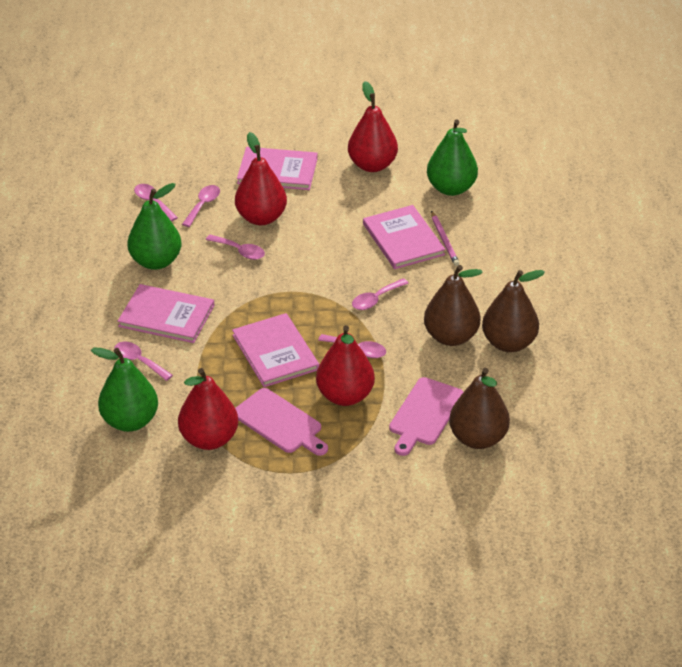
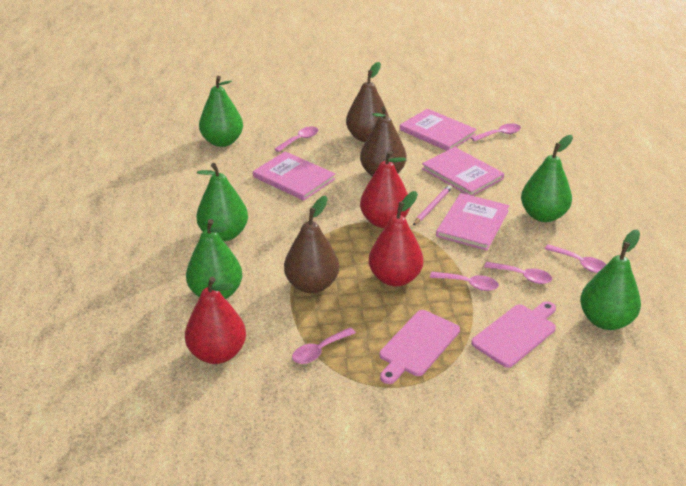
green pear: 3 -> 5
red pear: 4 -> 3

